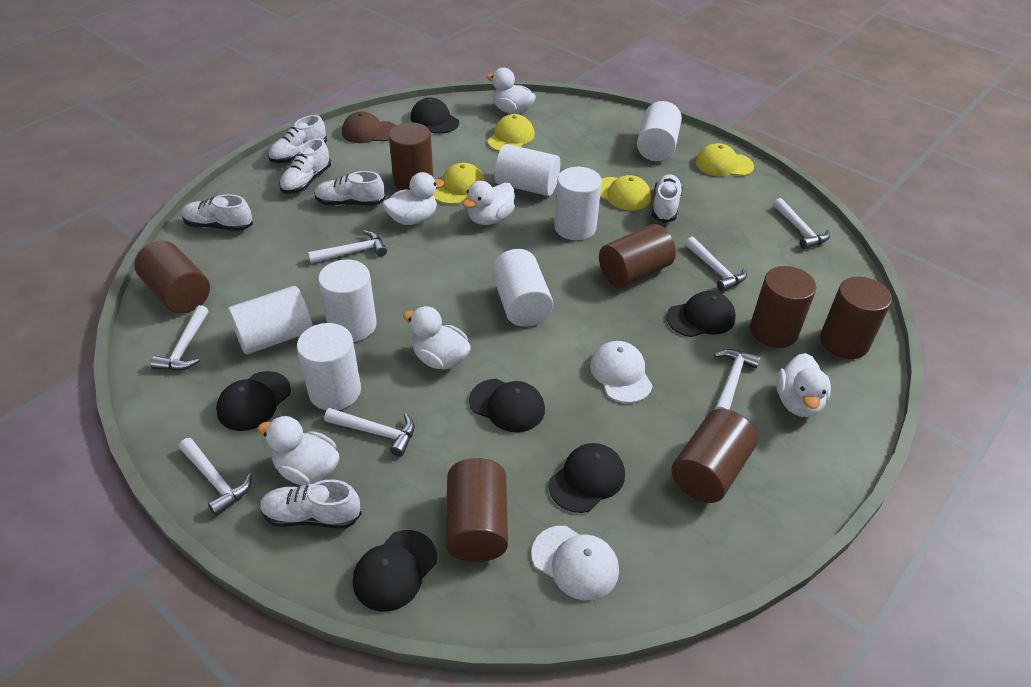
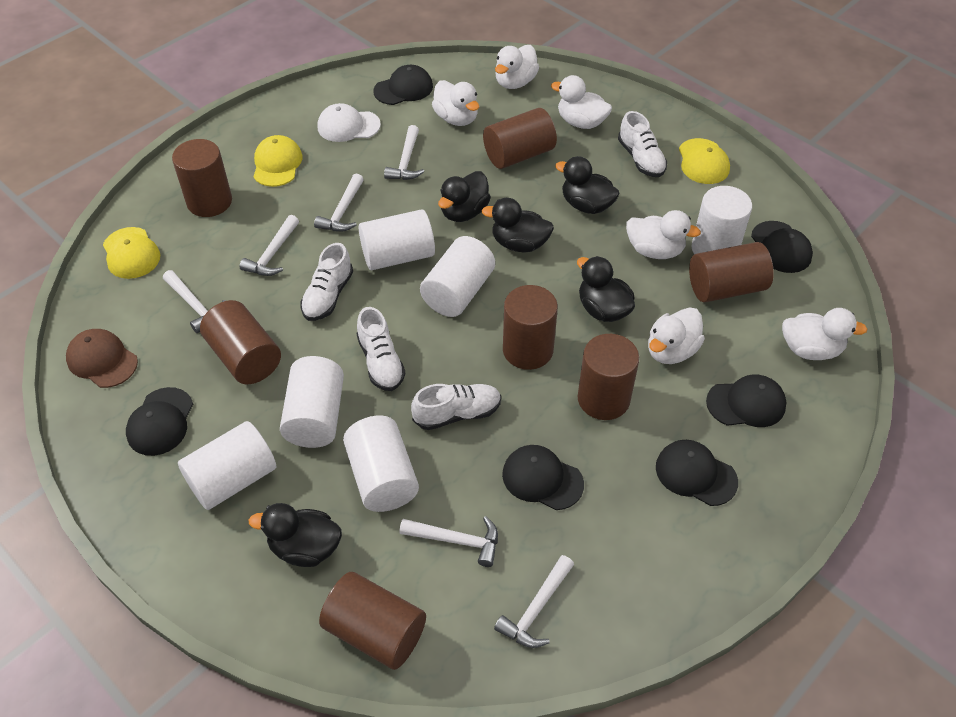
black duck: 0 -> 5
white cap: 2 -> 1
white cylinder: 7 -> 6
white hammer: 7 -> 6
white shoe: 6 -> 4
yellow cap: 4 -> 3

